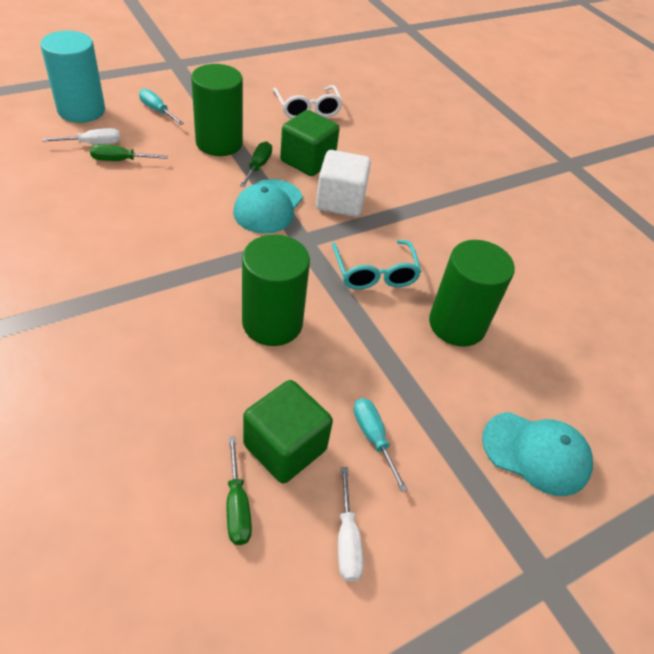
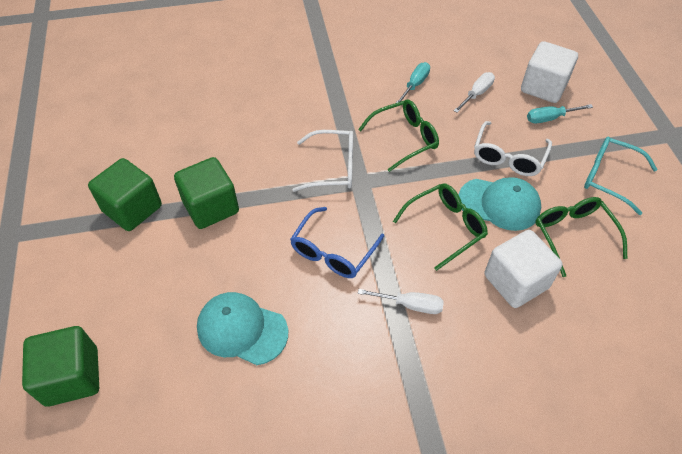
blue glasses: 0 -> 1
green cube: 2 -> 3
green cylinder: 3 -> 0
green glasses: 0 -> 3
green screwdriver: 3 -> 0
turquoise cylinder: 1 -> 0
white cube: 1 -> 2
white glasses: 1 -> 2

